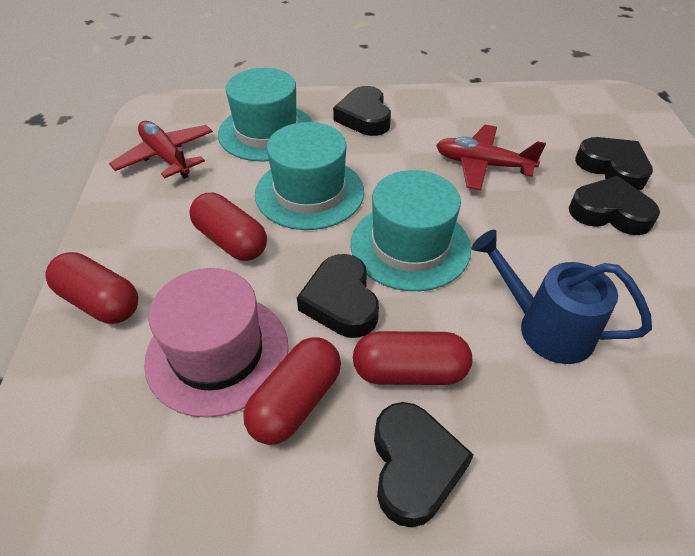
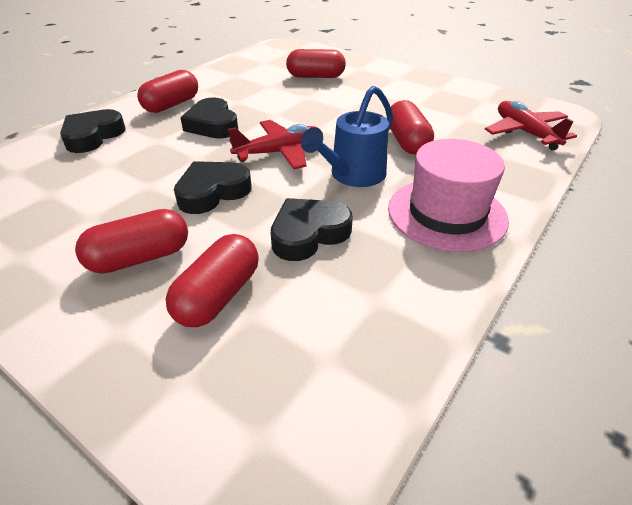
black heart: 5 -> 4
red capsule: 4 -> 5
turquoise hat: 3 -> 0

